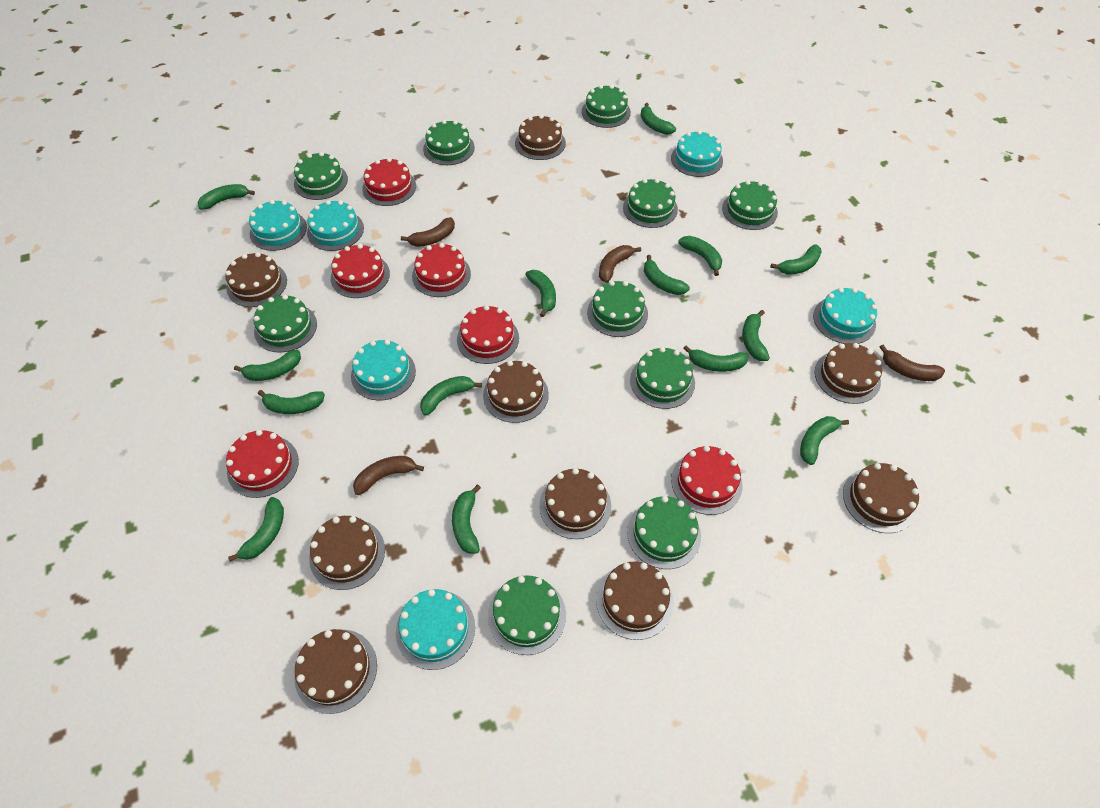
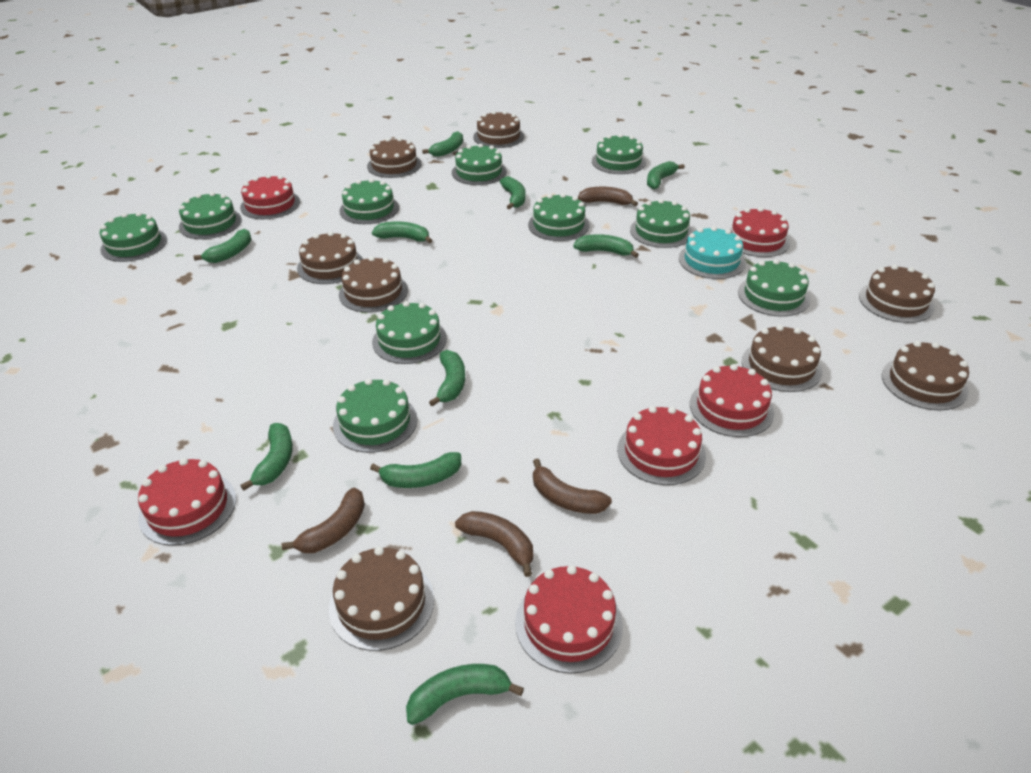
brown cake: 9 -> 8
green banana: 14 -> 10
turquoise cake: 6 -> 1

